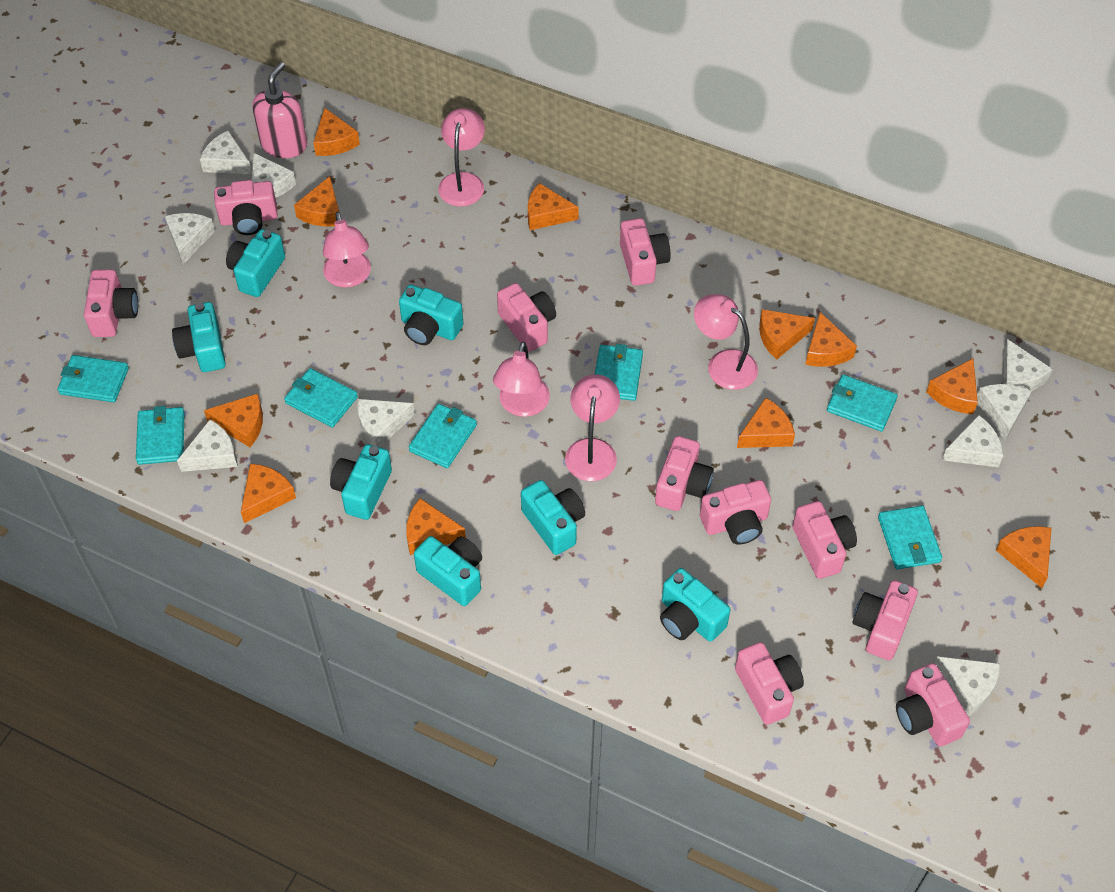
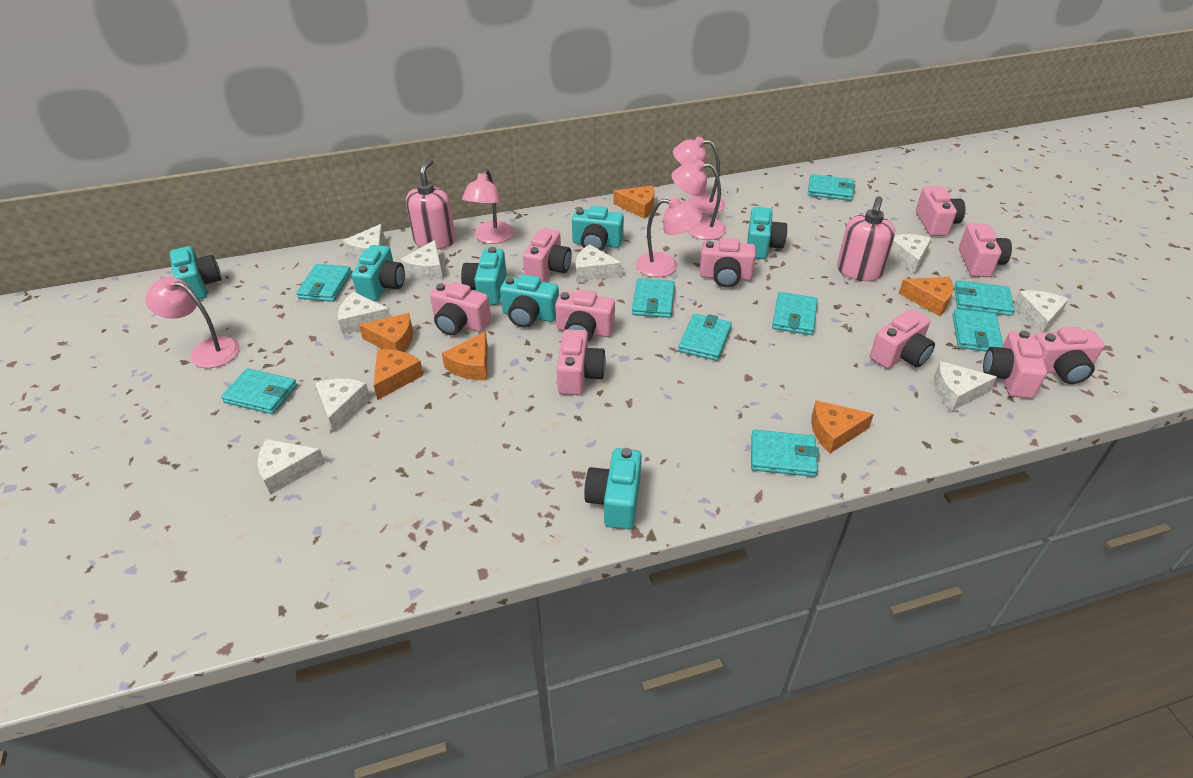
orange cheese: 11 -> 6
pink soap dispenser: 1 -> 2
turquoise wallet: 7 -> 9

